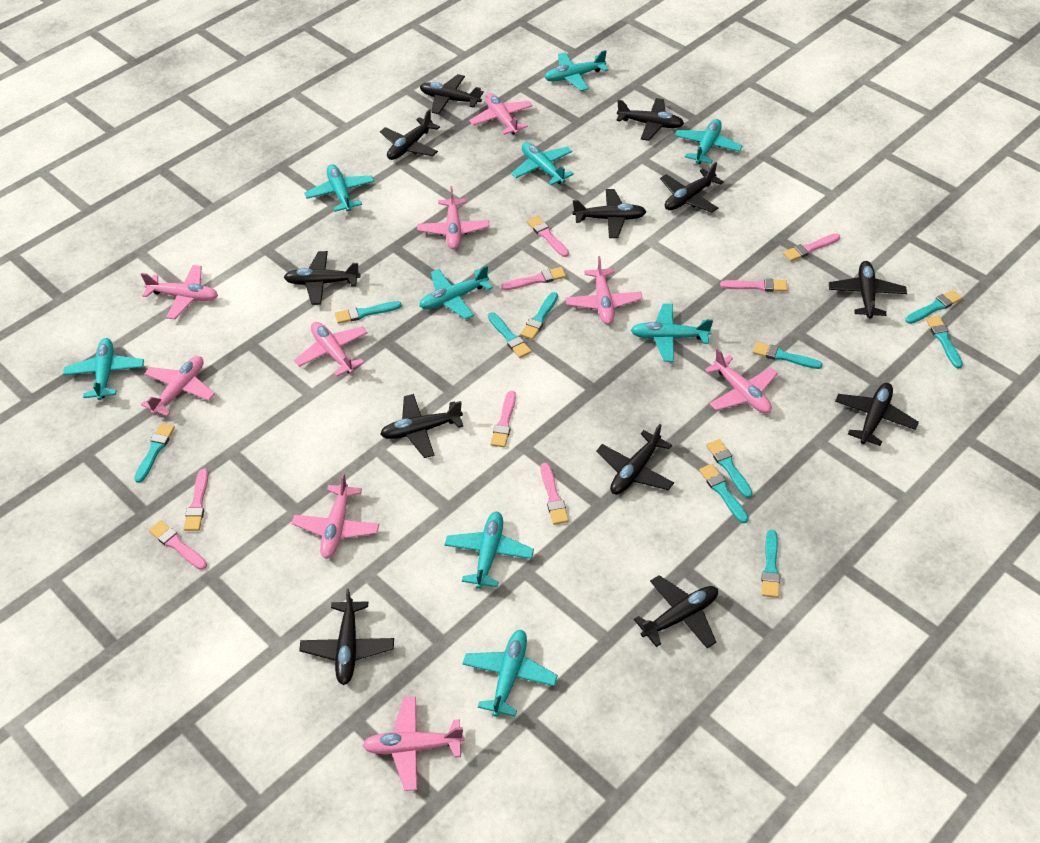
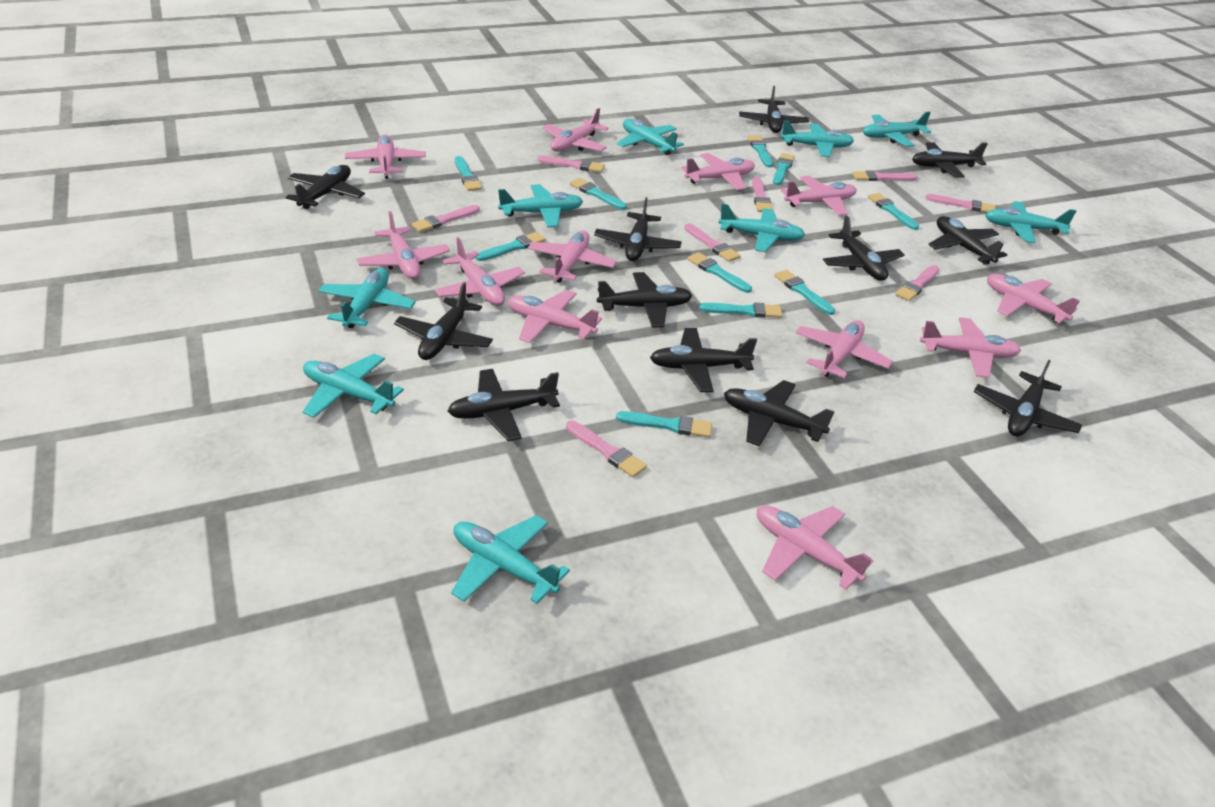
pink plane: 9 -> 12

